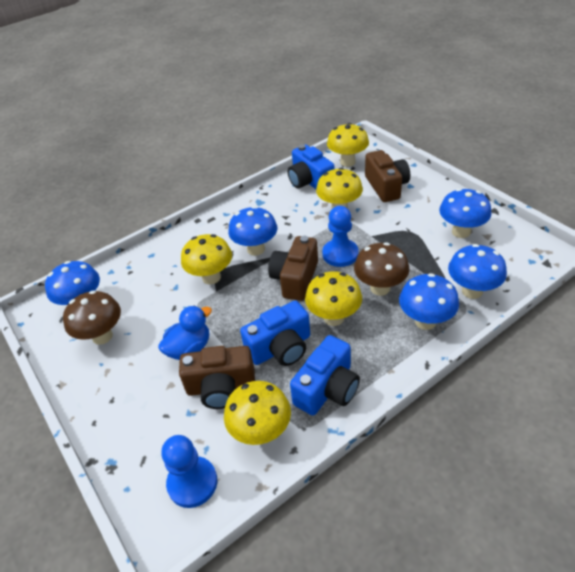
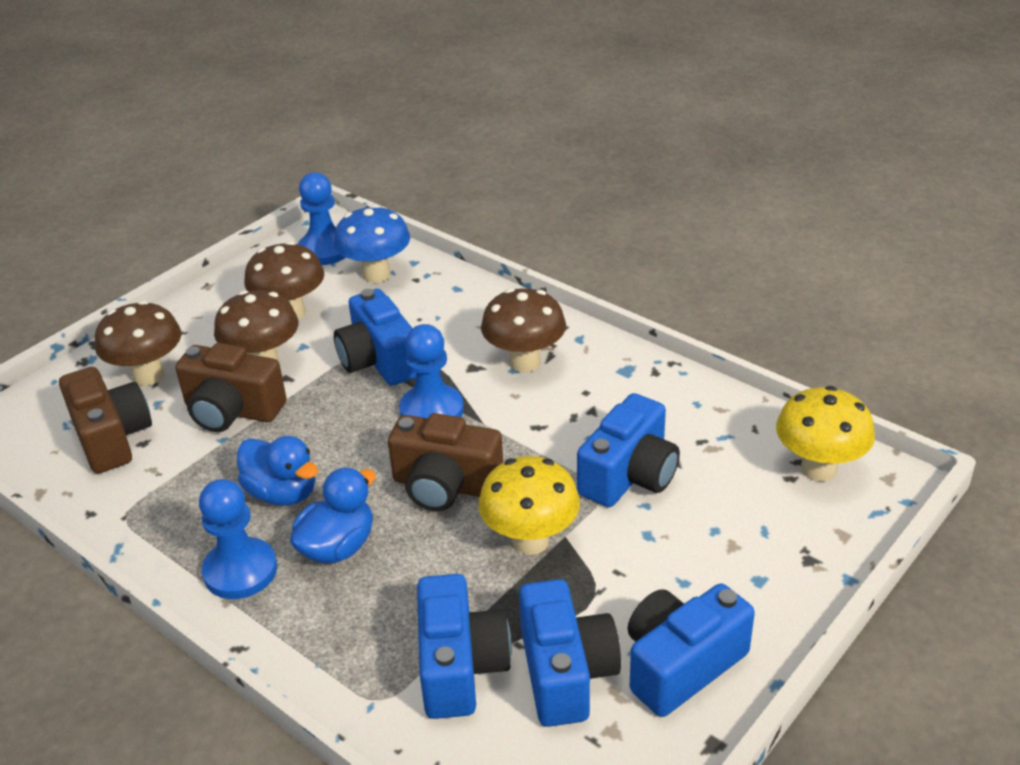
blue camera: 3 -> 5
blue duck: 1 -> 2
blue mushroom: 5 -> 1
blue pawn: 2 -> 3
brown mushroom: 2 -> 4
yellow mushroom: 5 -> 2

